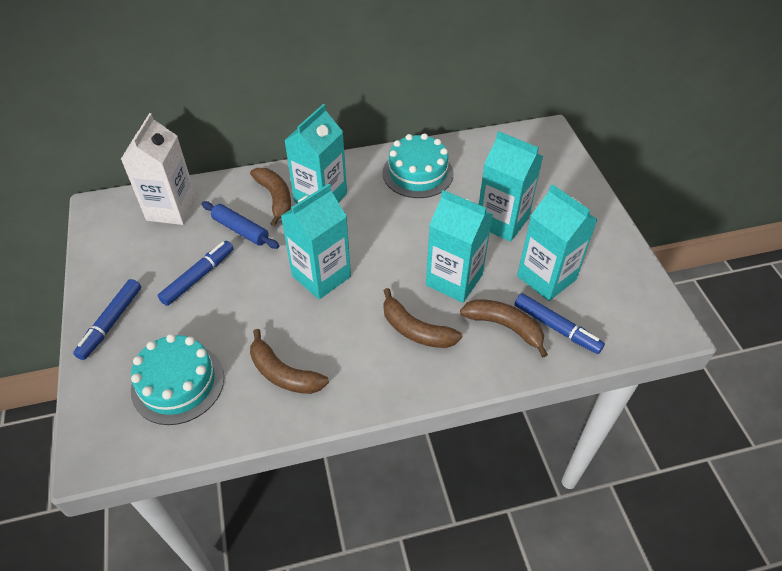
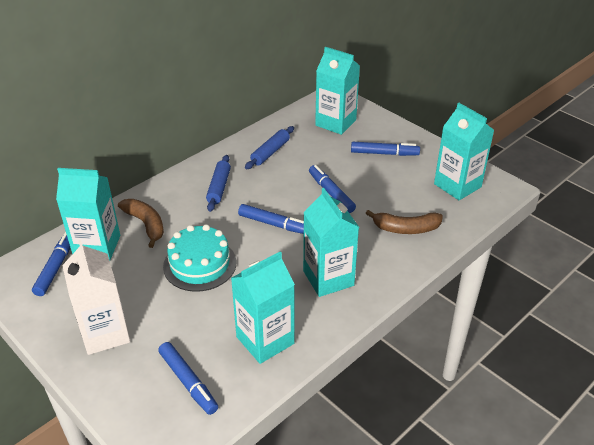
blue marker: 3 -> 5
blue rolling pin: 1 -> 2
brown banana: 4 -> 2
turquoise cake: 2 -> 1

